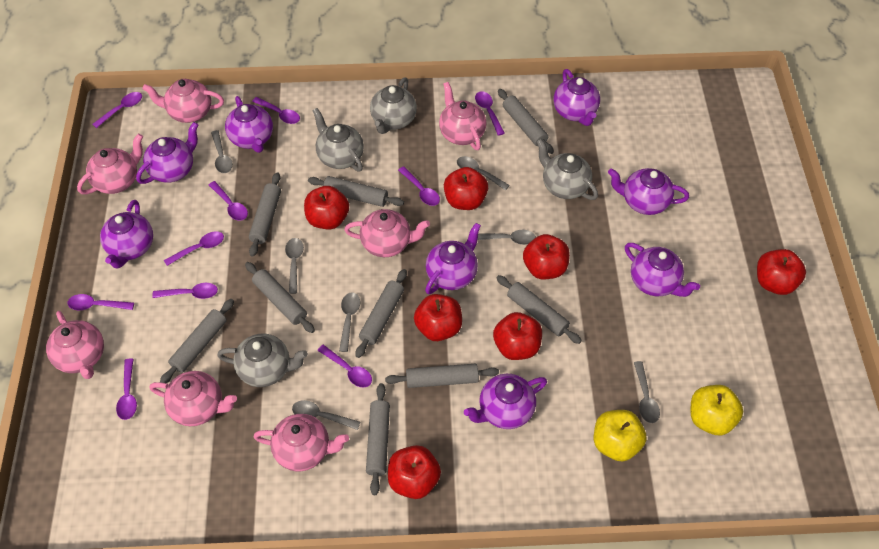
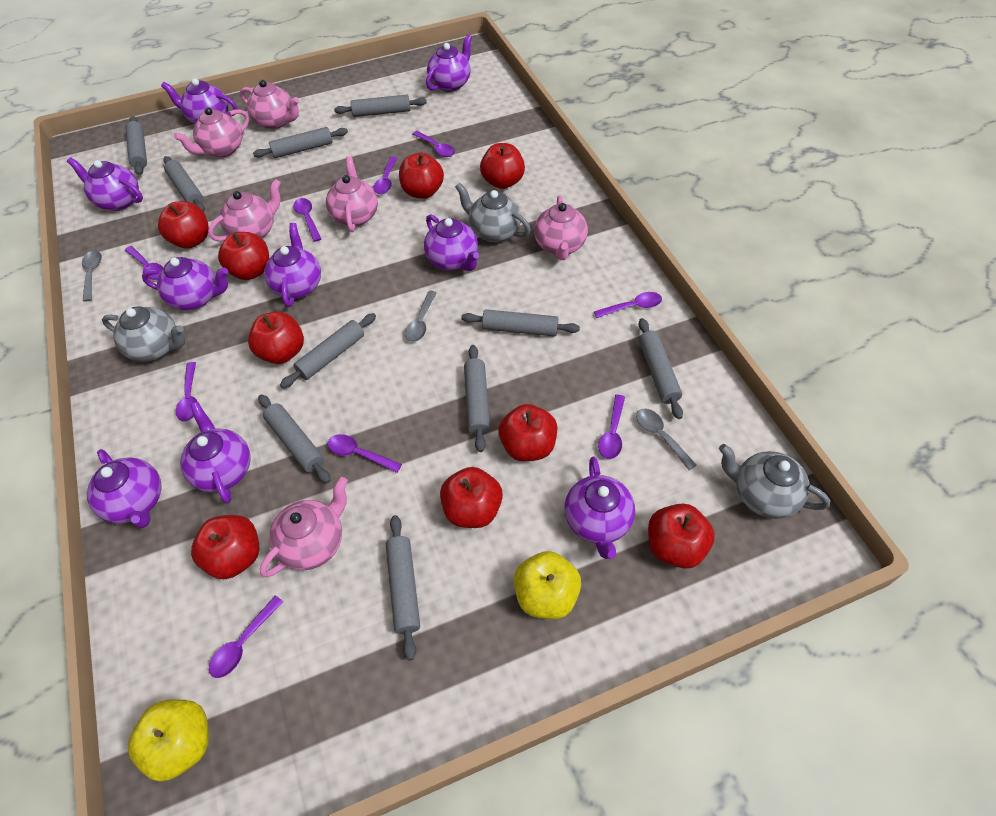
grey rolling pin: 9 -> 10
grey spoon: 7 -> 3
grey teapot: 4 -> 3
pink teapot: 7 -> 6
purple spoon: 10 -> 9
purple teapot: 8 -> 9
red apple: 7 -> 9

